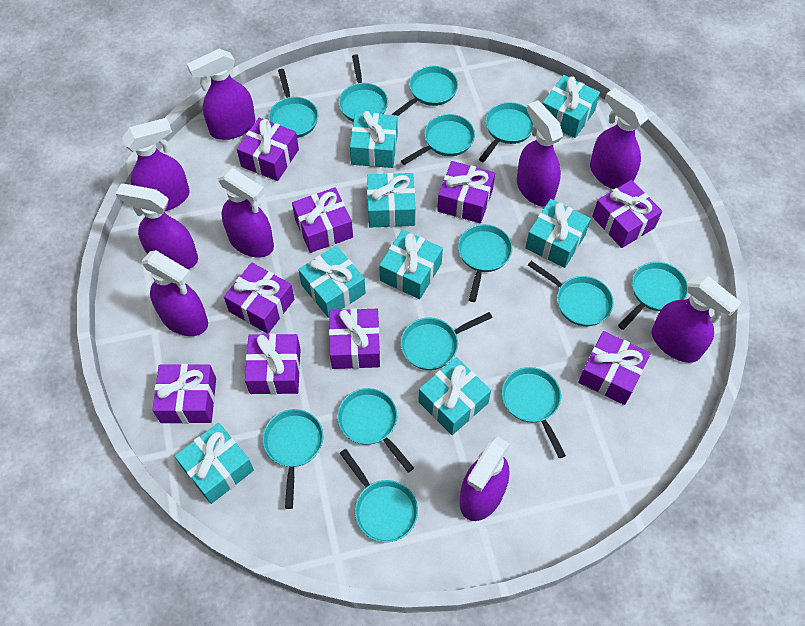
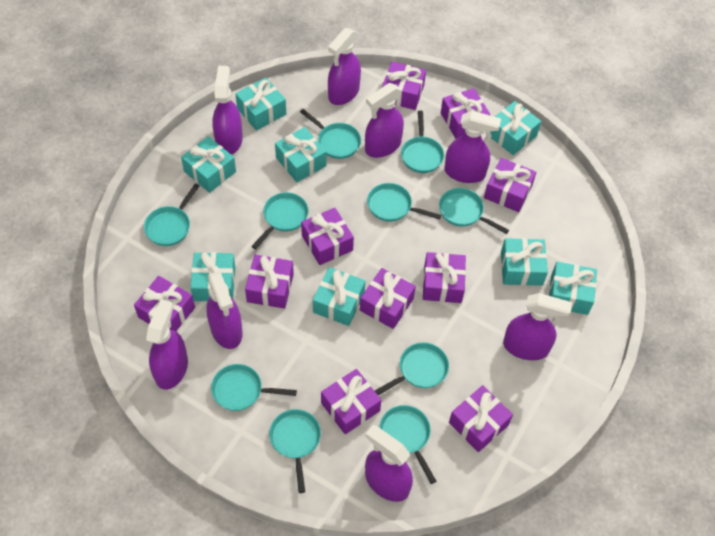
purple gift: 9 -> 10
purple spray bottle: 9 -> 8
turquoise pan: 13 -> 10

